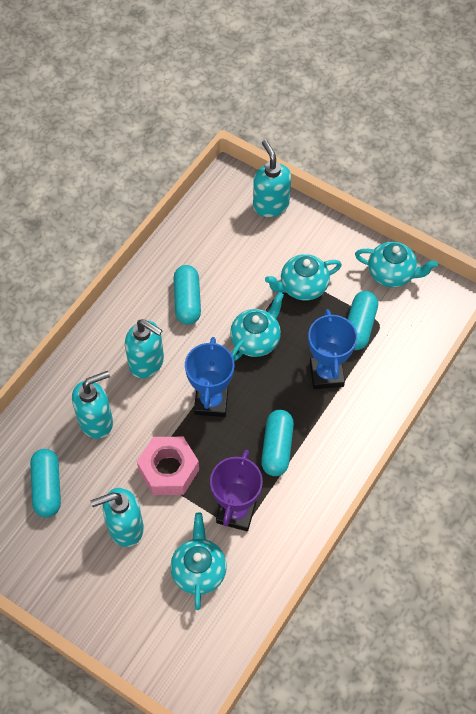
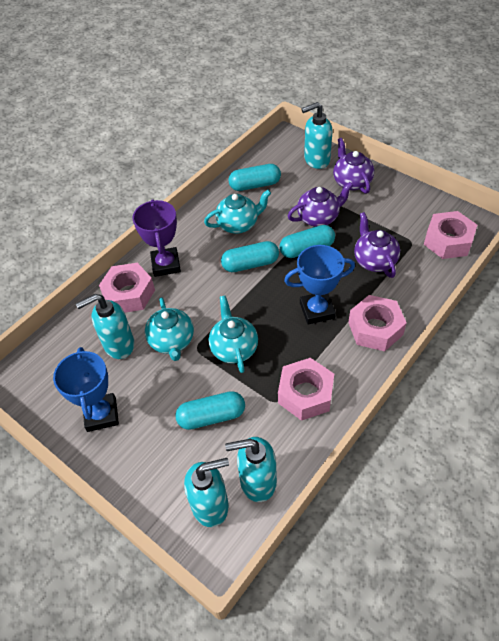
pink nut: 1 -> 4
purple teapot: 0 -> 3
turquoise teapot: 4 -> 3

